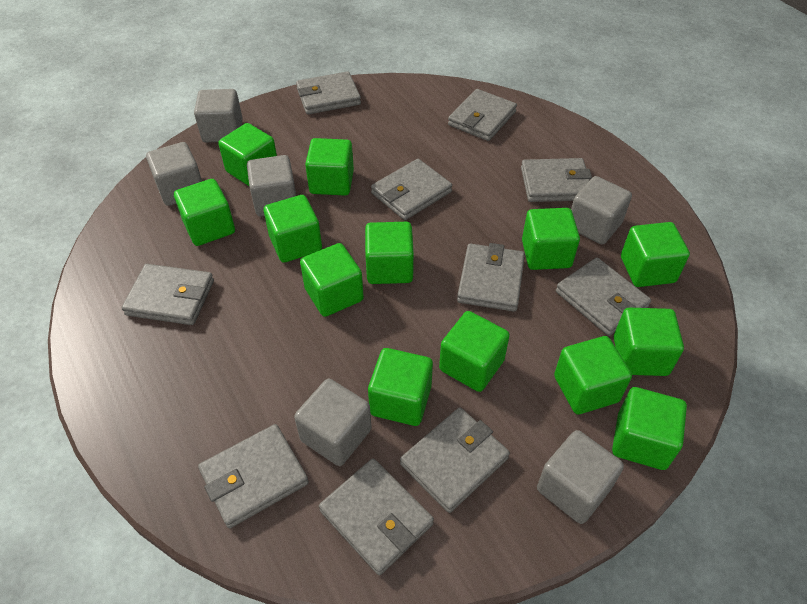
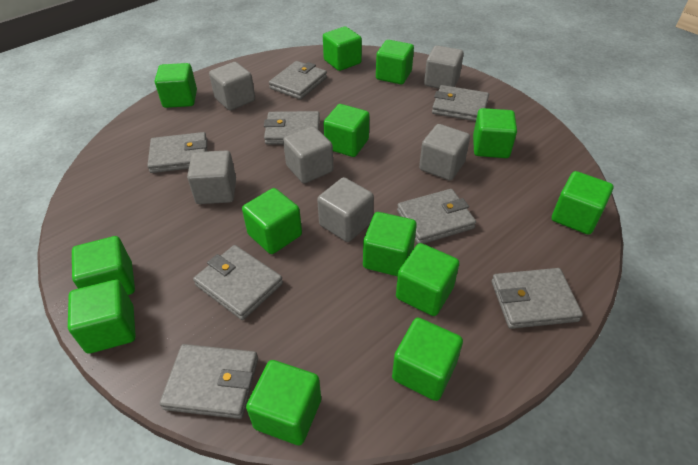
grey wallet: 10 -> 8

